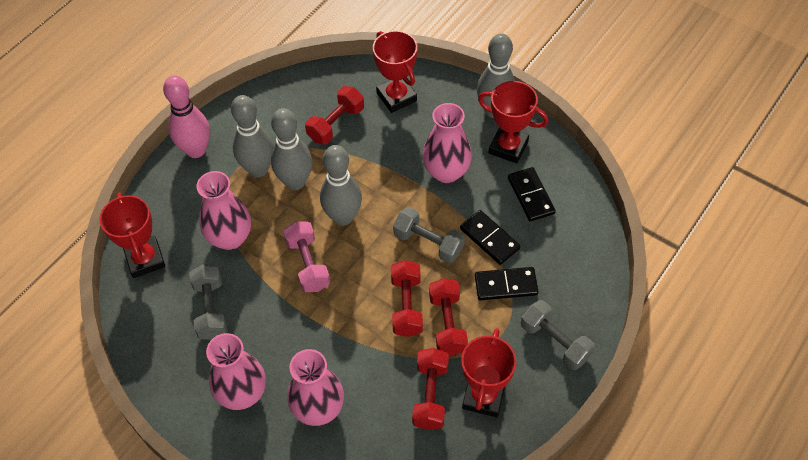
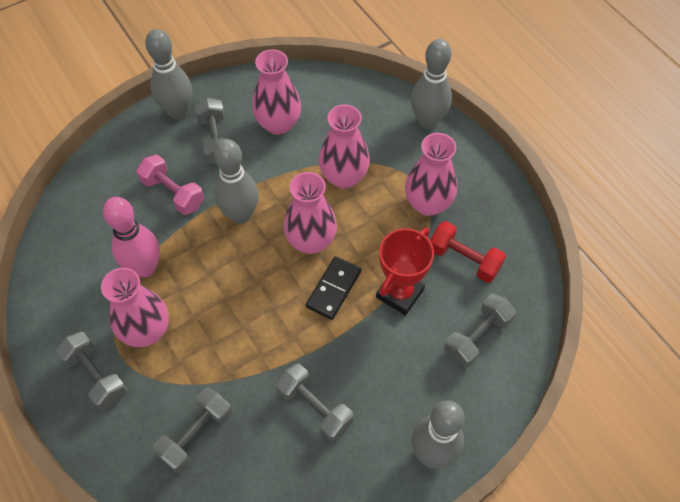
black domino: 3 -> 1
grey dumbbell: 3 -> 5
pink vase: 4 -> 5
red dumbbell: 4 -> 1
red trophy: 4 -> 1

